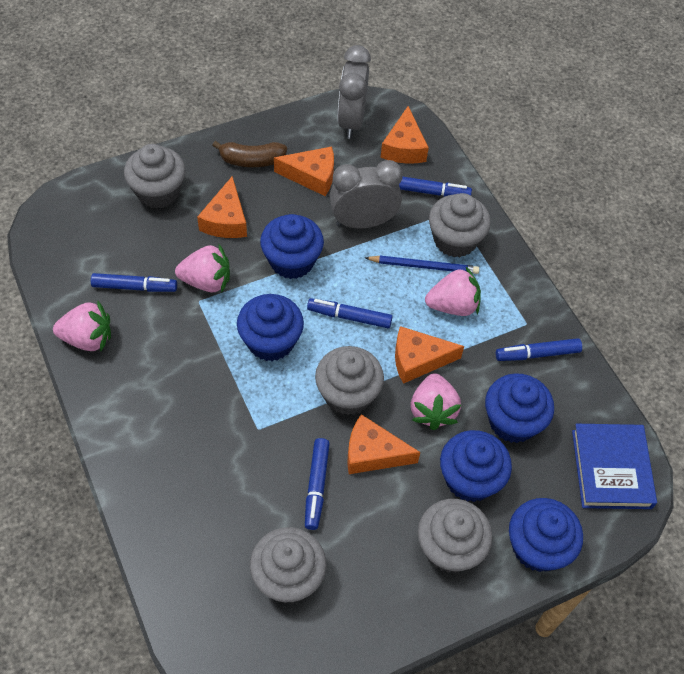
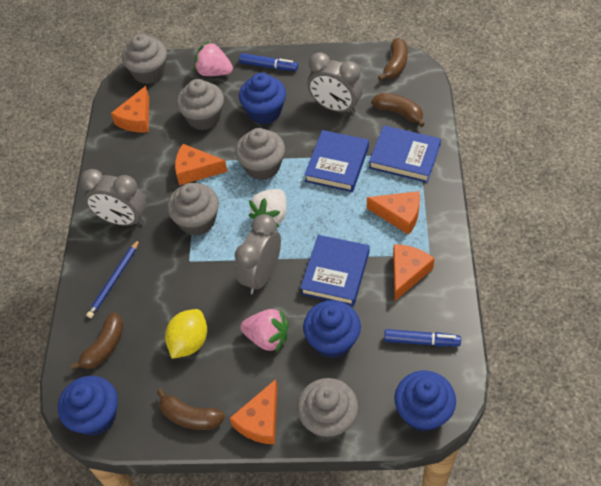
blue book: 1 -> 3
blue cupcake: 5 -> 4
blue marker: 5 -> 2
brown banana: 1 -> 4
grey clock: 2 -> 3
pink strawberry: 4 -> 2
white strawberry: 0 -> 1
yellow lemon: 0 -> 1

